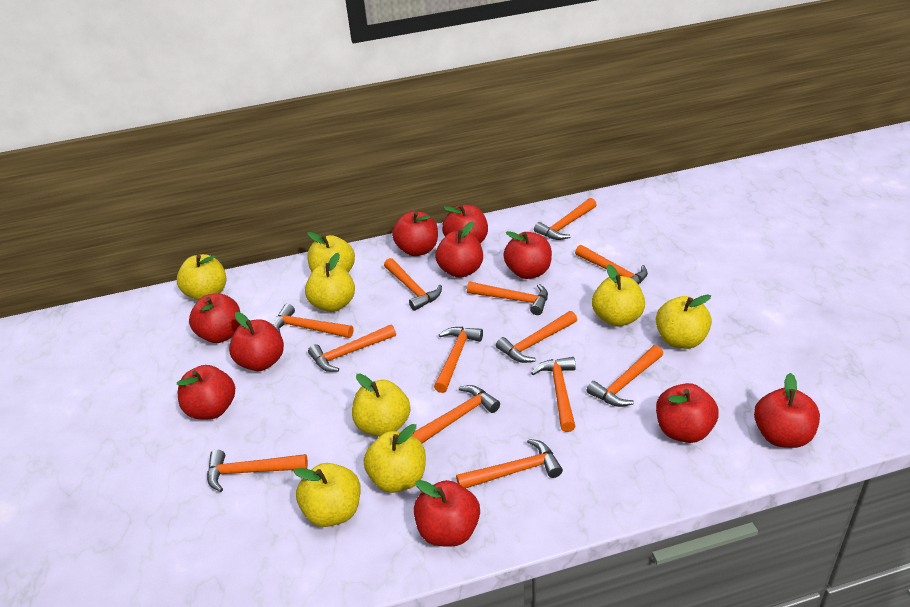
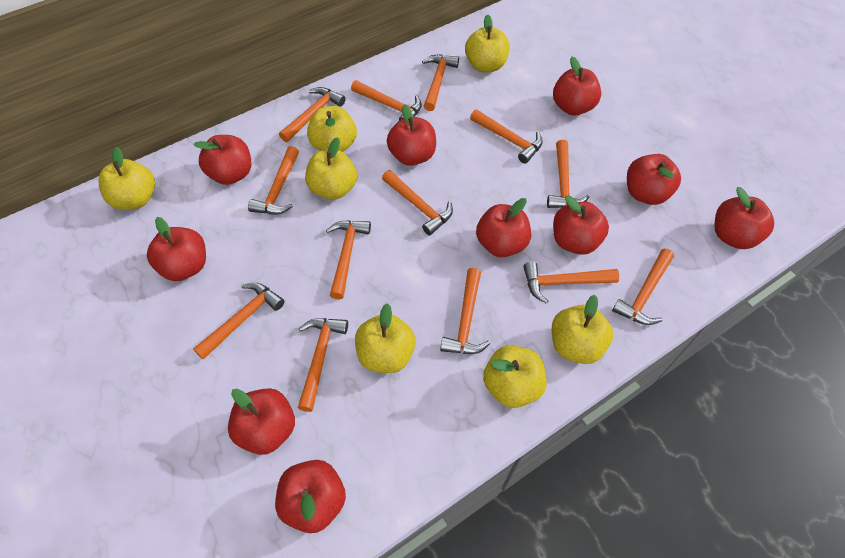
yellow apple: 8 -> 7

